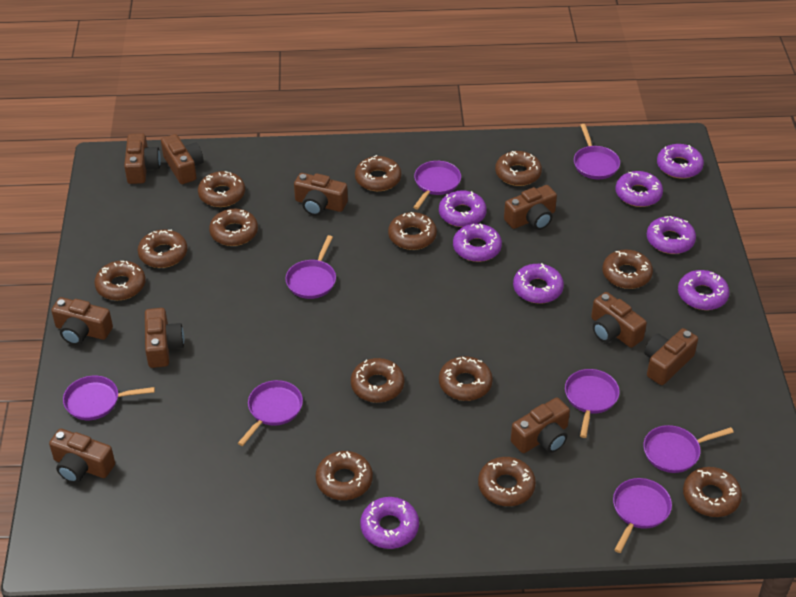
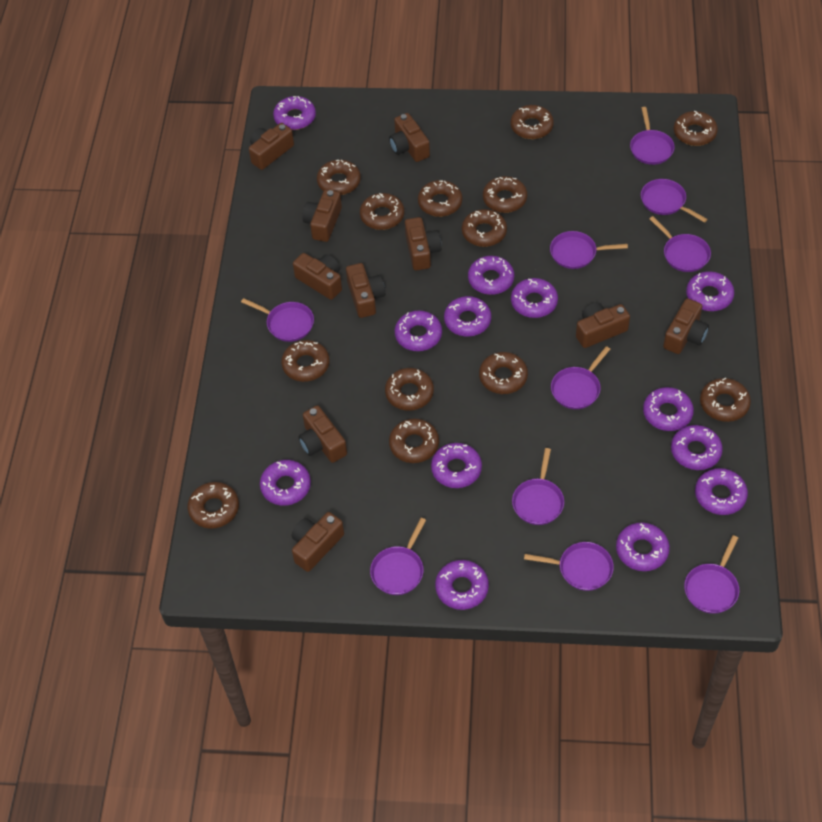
purple donut: 8 -> 13
purple pan: 8 -> 10

